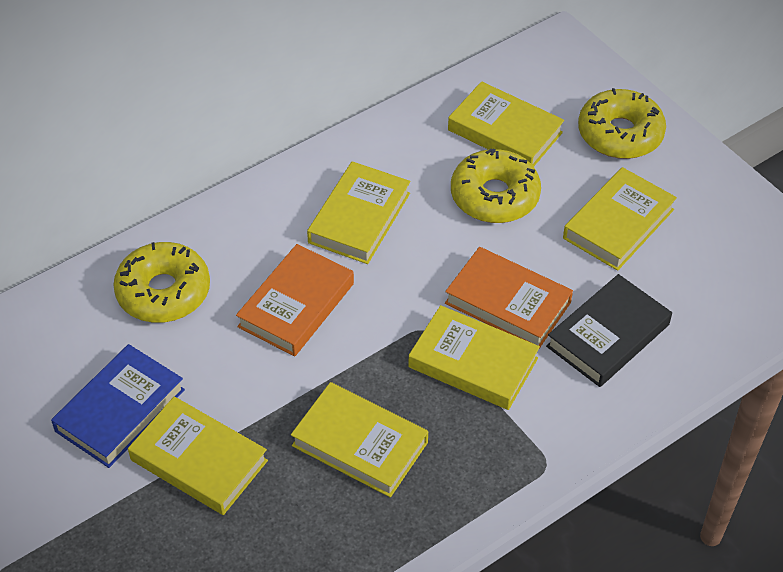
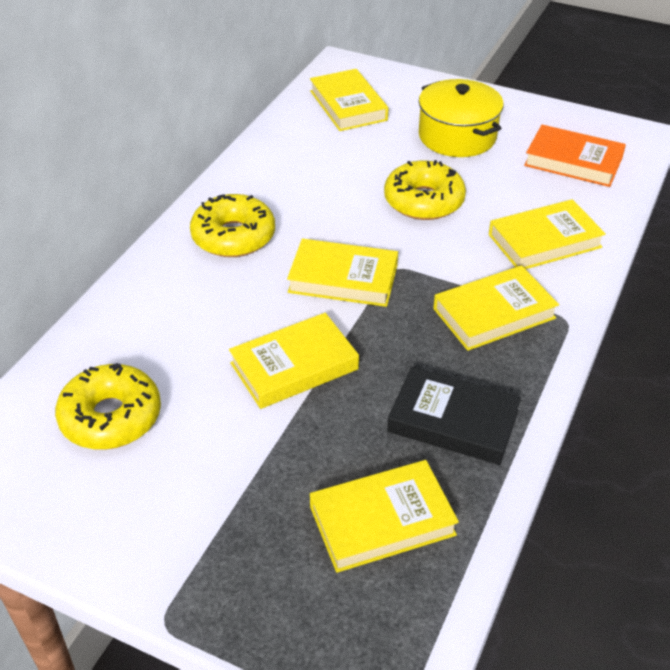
blue book: 1 -> 0
orange book: 2 -> 1
yellow pot: 0 -> 1

